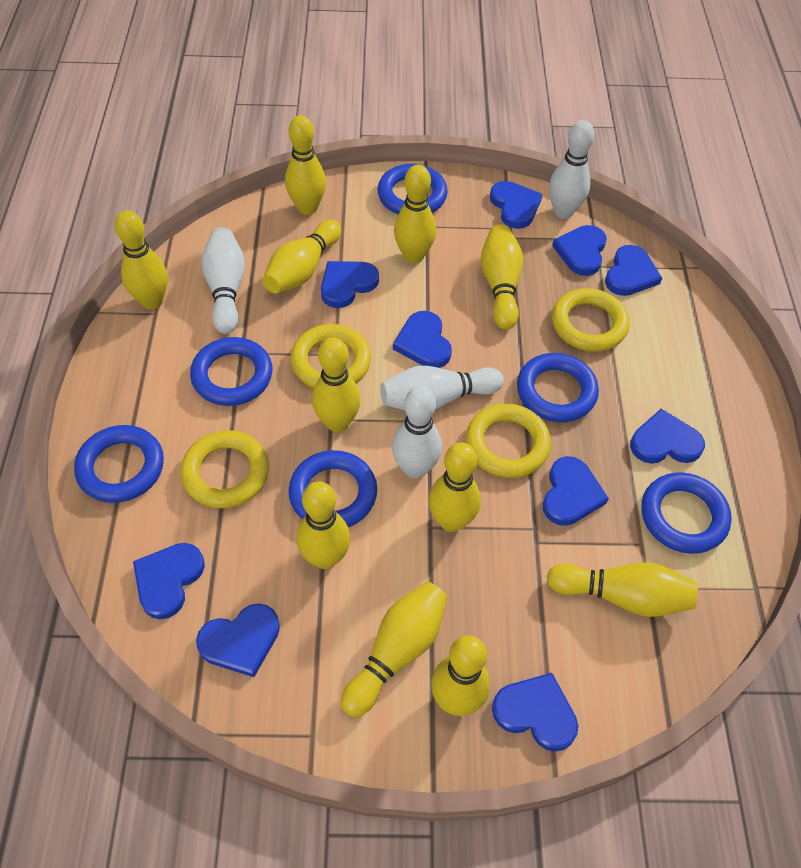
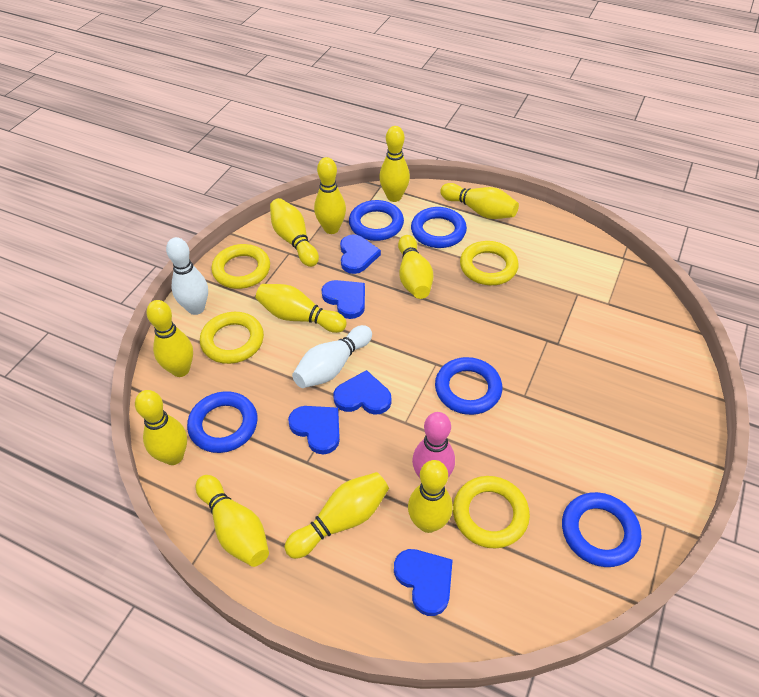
blue heart: 10 -> 5
blue ring: 6 -> 5
pink bowling pin: 0 -> 1
white bowling pin: 4 -> 2

